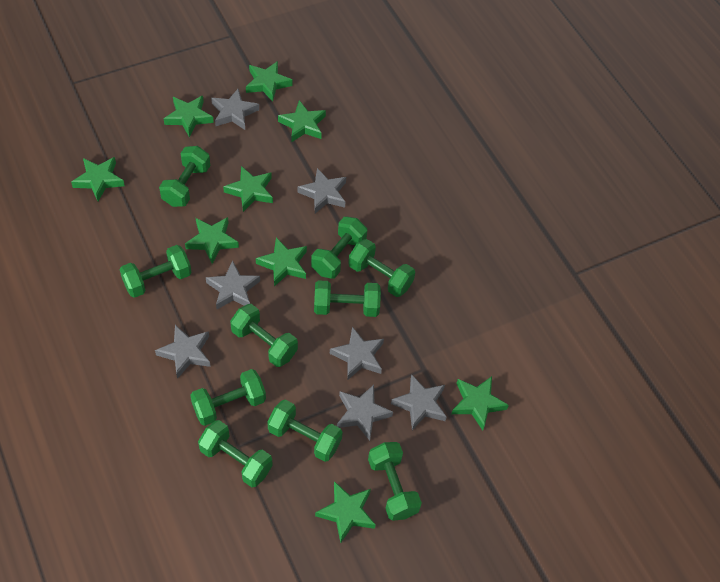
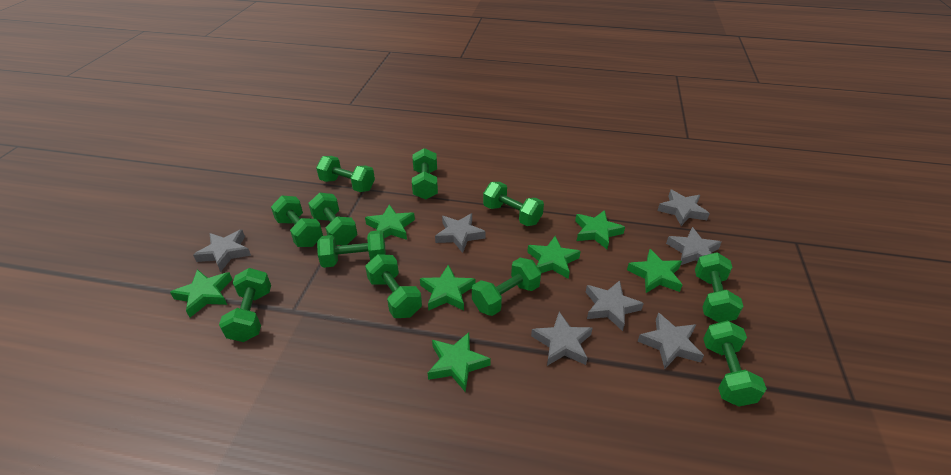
green dumbbell: 10 -> 11
green star: 9 -> 7

